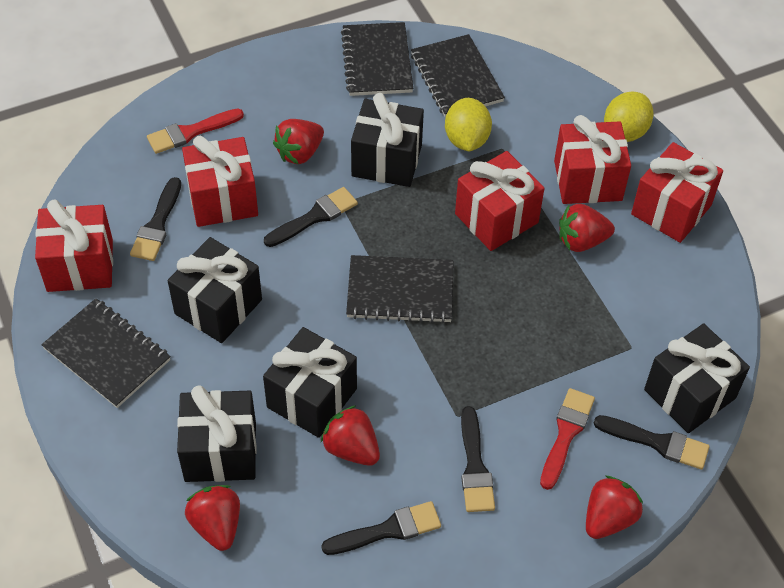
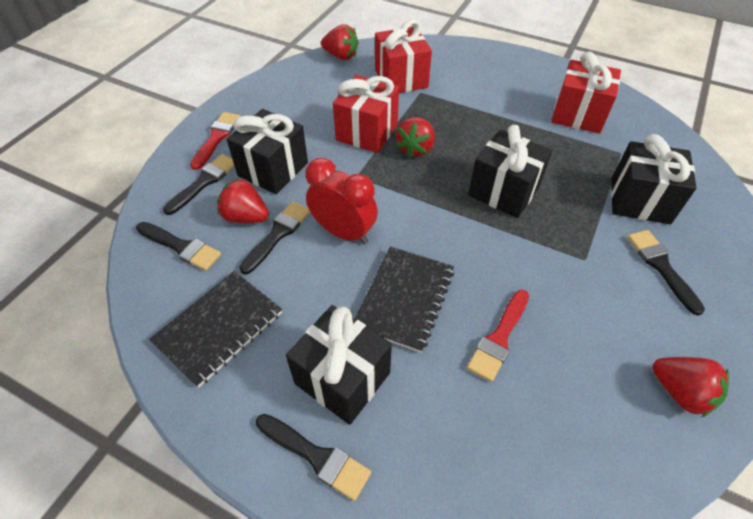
black gift: 5 -> 4
black notebook: 4 -> 2
red clock: 0 -> 1
red gift: 5 -> 3
red strawberry: 5 -> 4
yellow lemon: 2 -> 0

